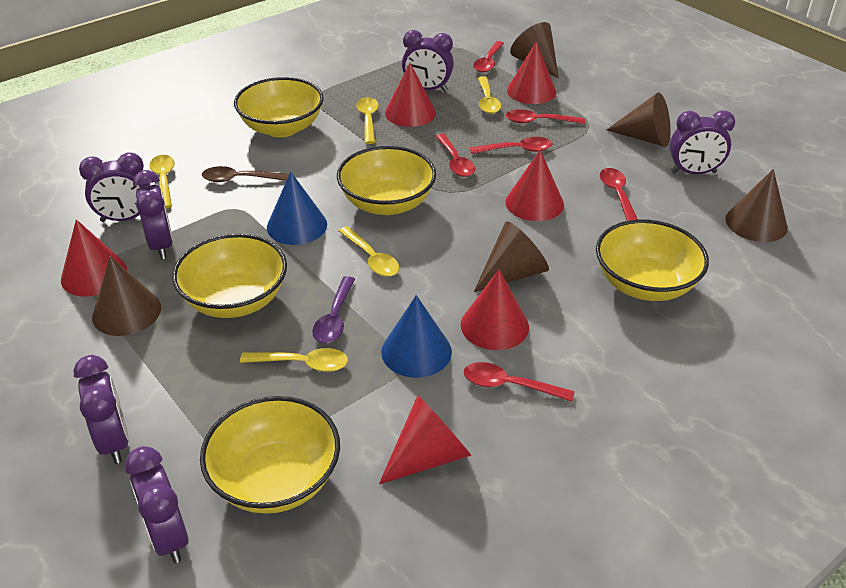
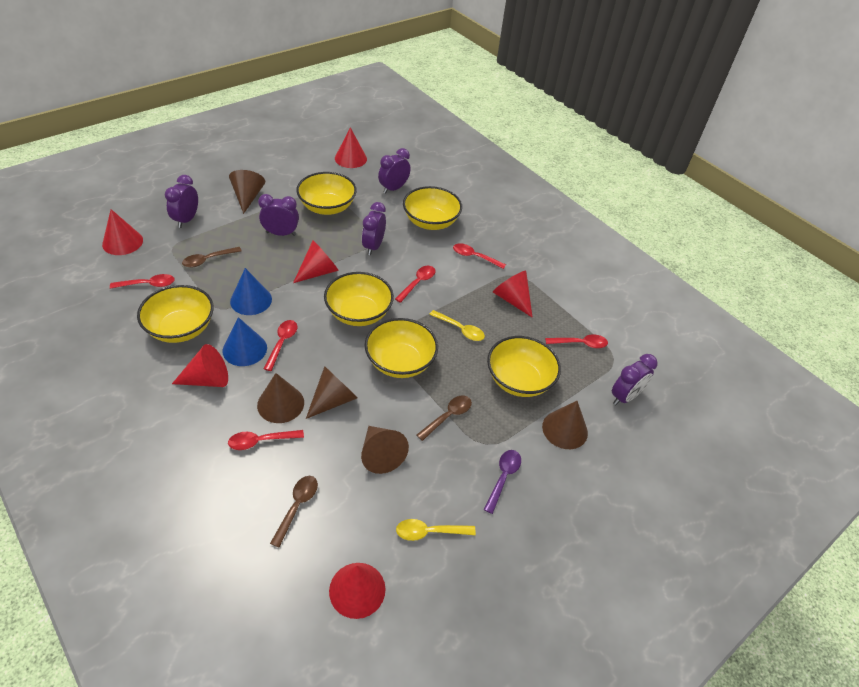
brown spoon: 1 -> 3
purple clock: 6 -> 5
yellow bowl: 5 -> 6
yellow spoon: 5 -> 2

